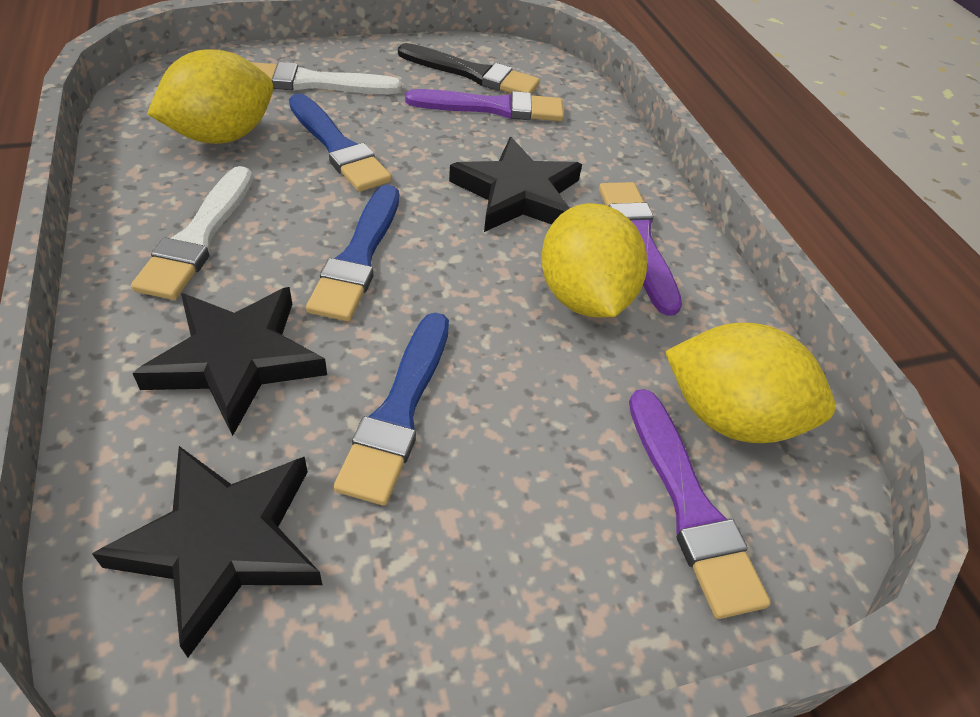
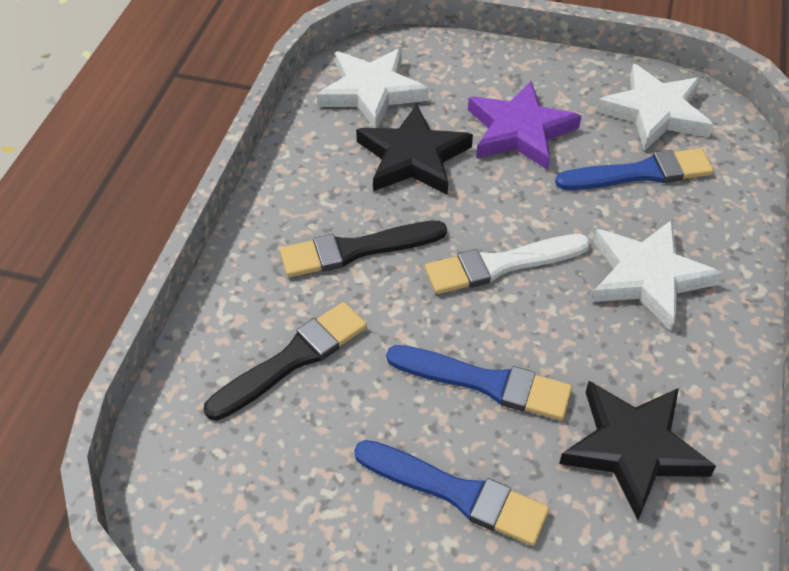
black brush: 1 -> 2
black star: 3 -> 2
purple brush: 3 -> 0
purple star: 0 -> 1
white brush: 2 -> 1
white star: 0 -> 3
yellow lemon: 3 -> 0

